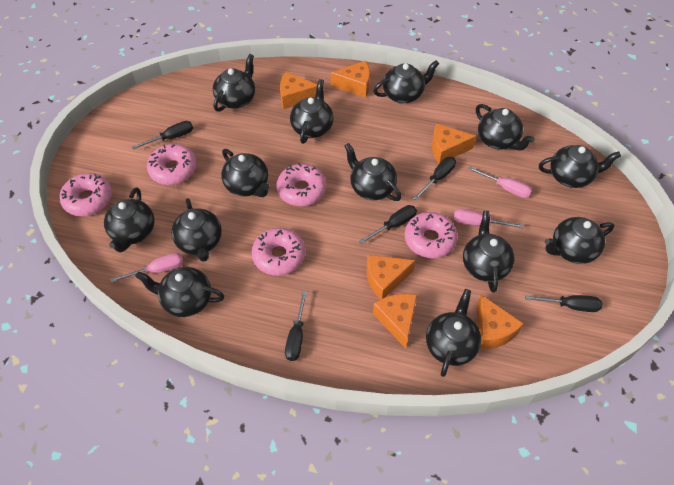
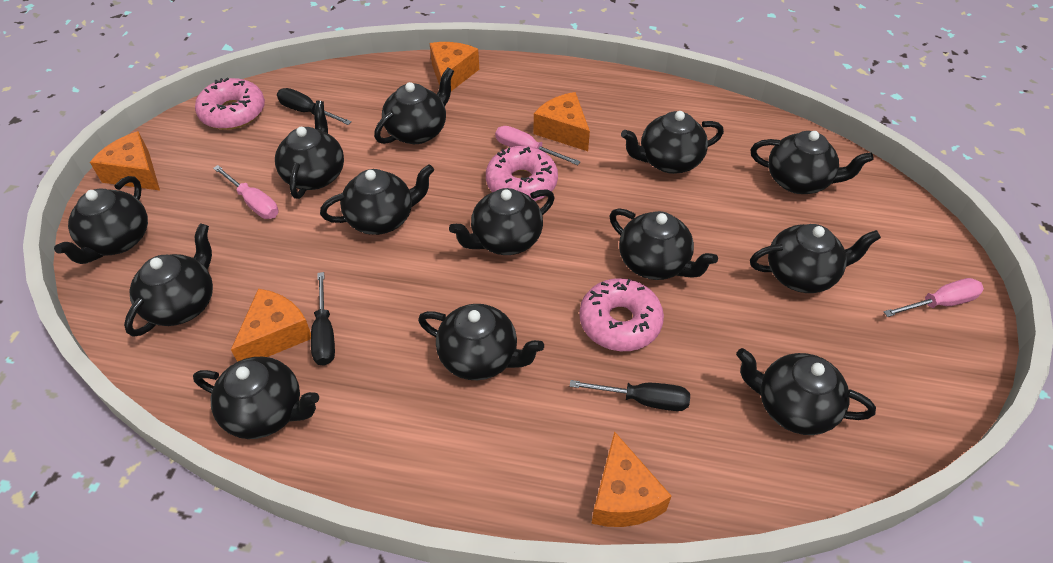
black screwdriver: 5 -> 3
orange cheese: 6 -> 5
pink donut: 5 -> 3

